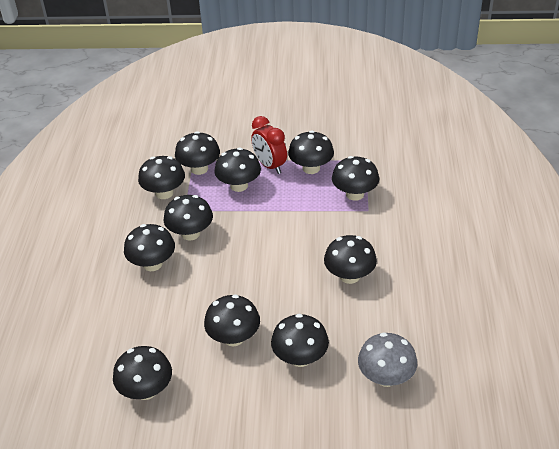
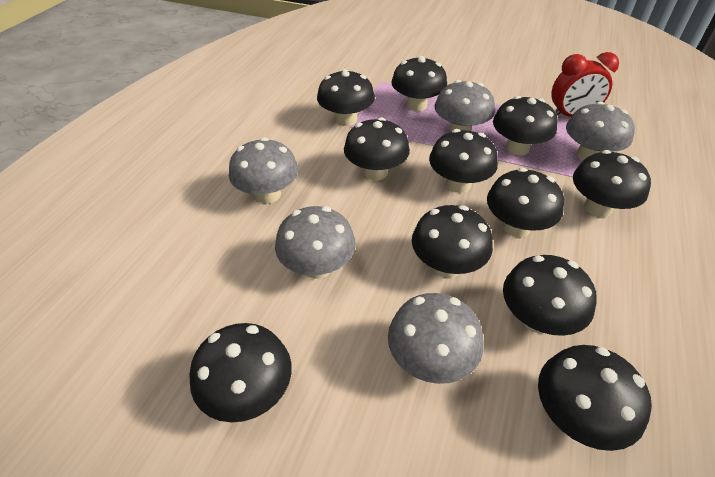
grey mushroom: 1 -> 5

